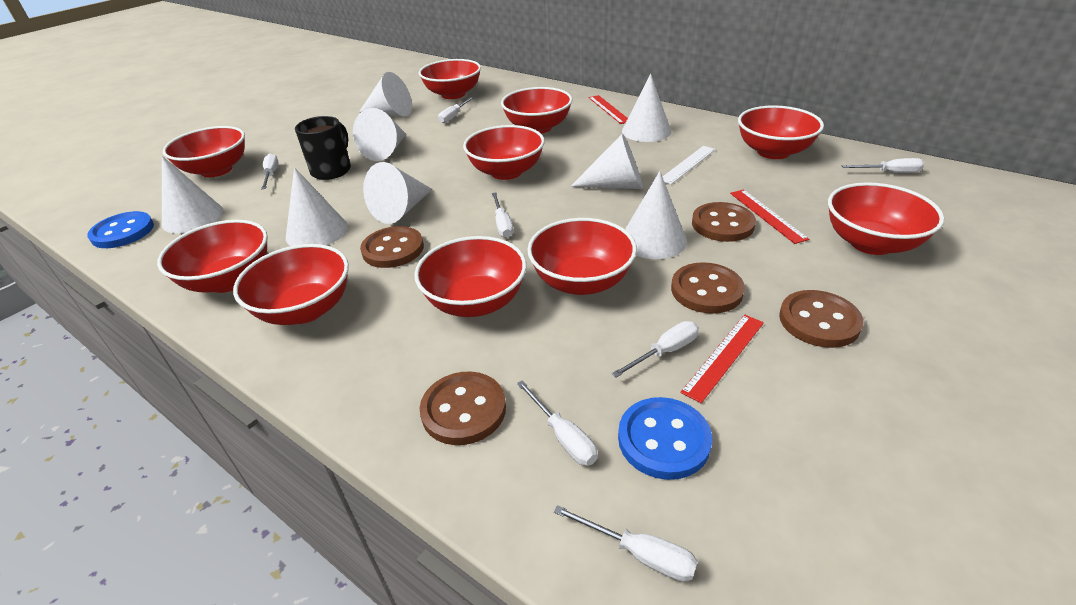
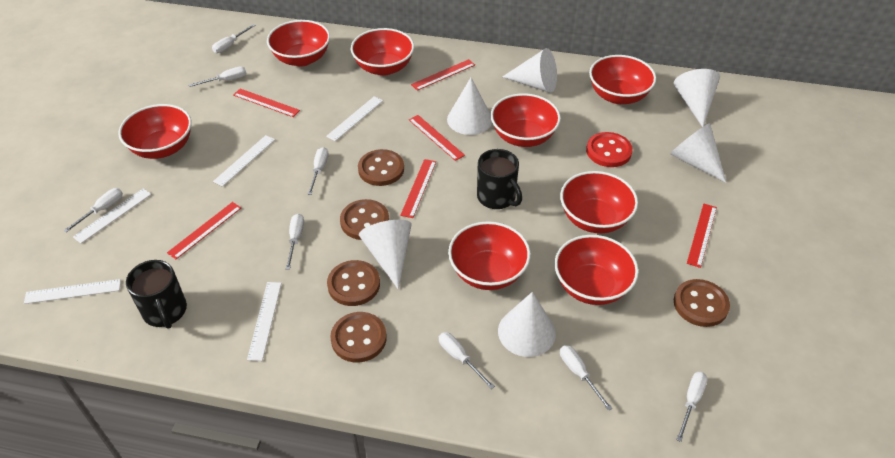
black mug: 1 -> 2
blue button: 2 -> 0
red bowl: 10 -> 8
red button: 0 -> 1
red ruler: 3 -> 6
white cone: 8 -> 6
white ruler: 1 -> 5
white screwdriver: 7 -> 8

